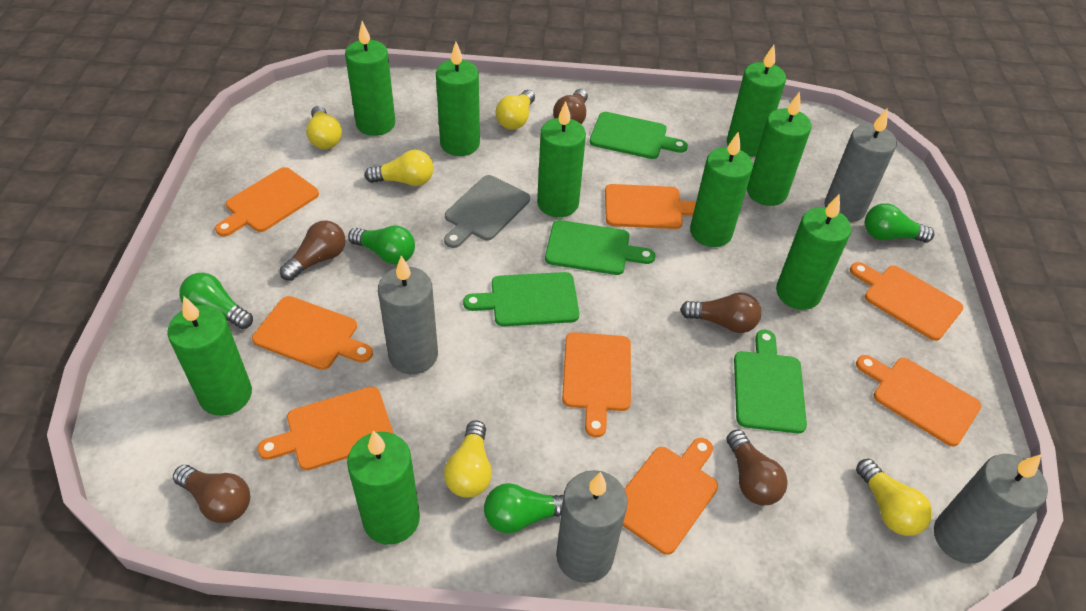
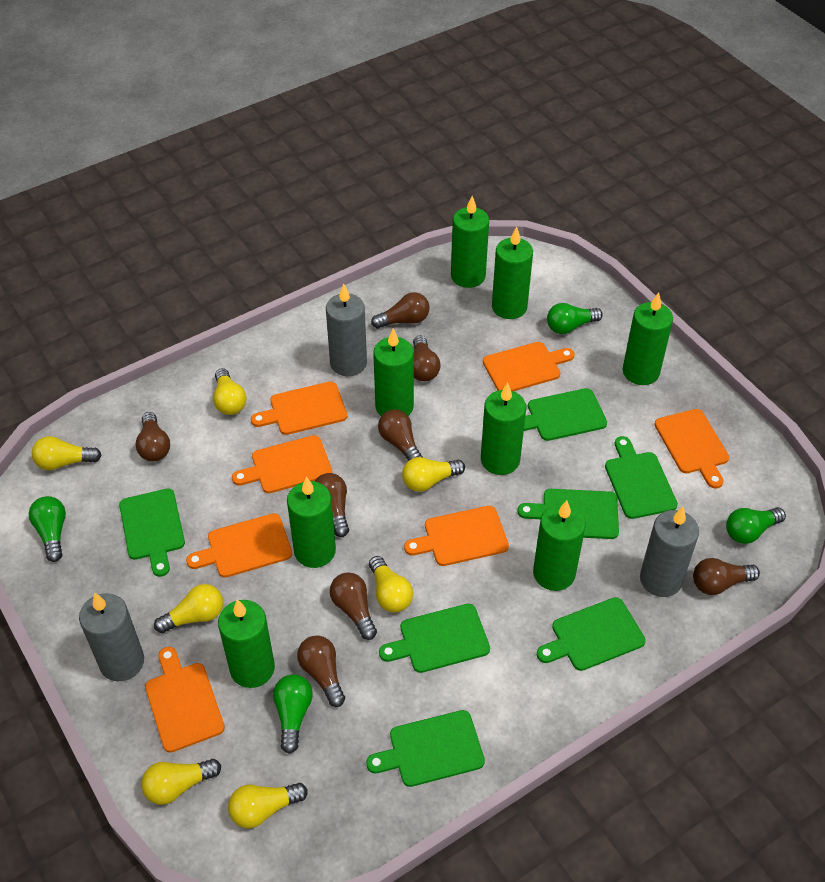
brown light bulb: 5 -> 8
green candle: 9 -> 8
green cutting board: 4 -> 7
grey candle: 4 -> 3
grey cutting board: 1 -> 0
orange cutting board: 8 -> 7
yellow light bulb: 5 -> 7

